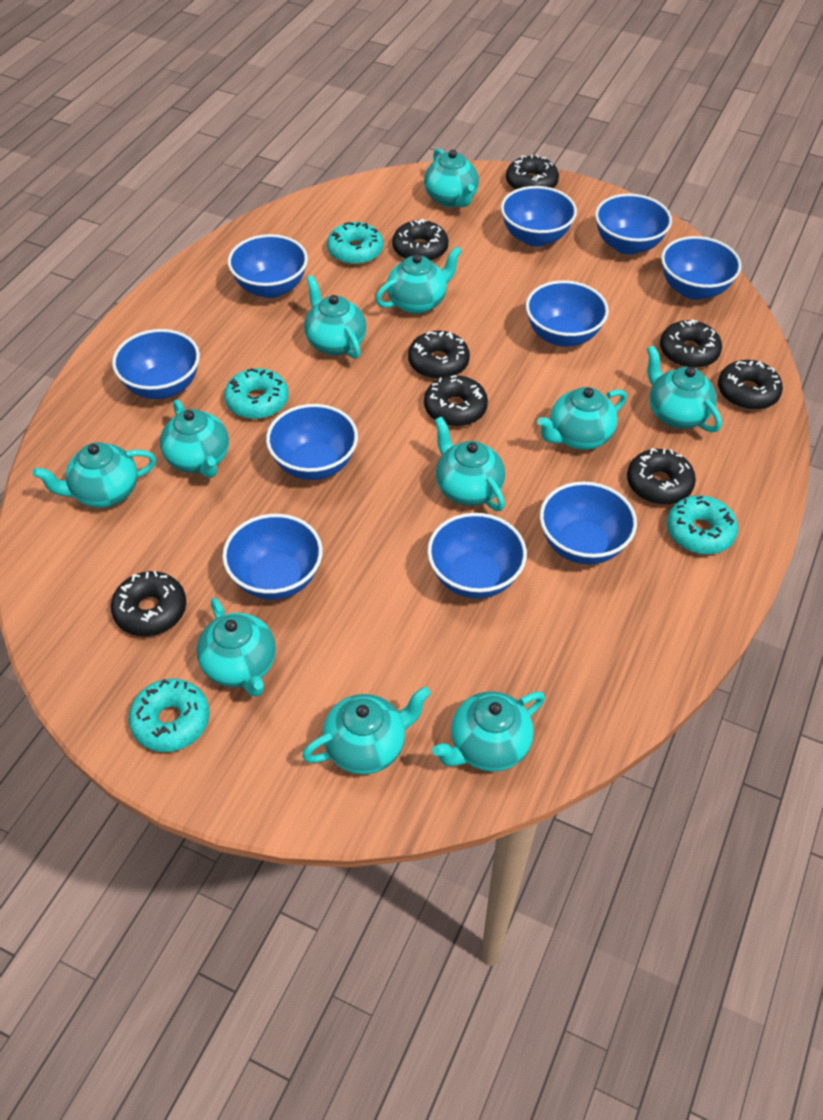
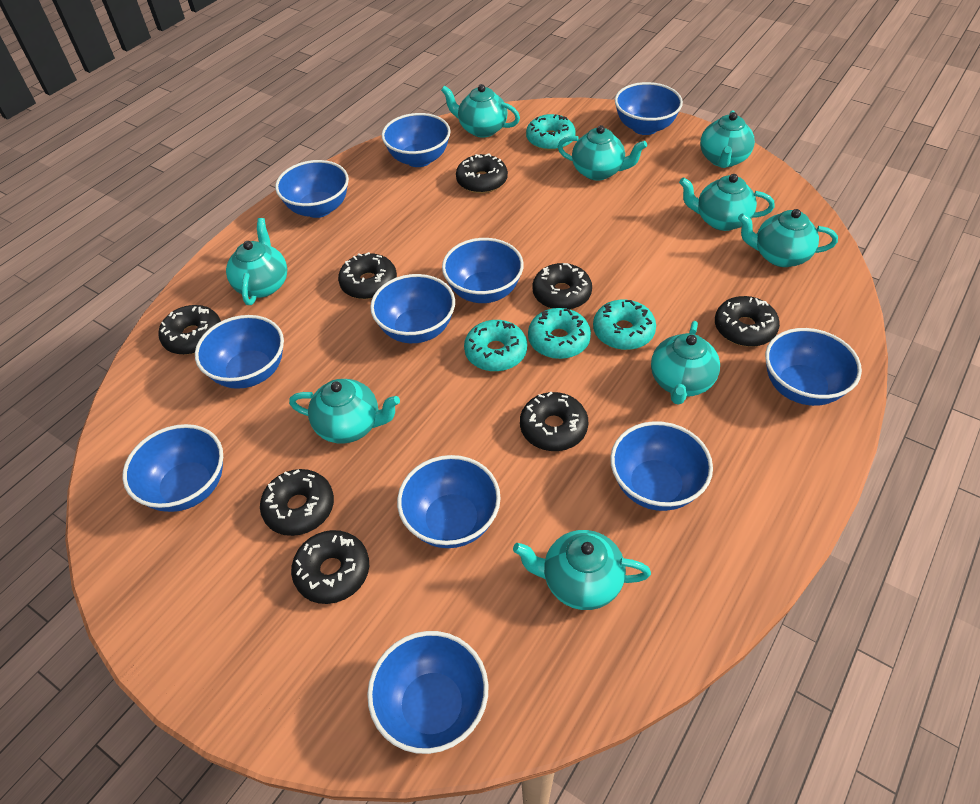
blue bowl: 10 -> 11
turquoise teapot: 11 -> 9

